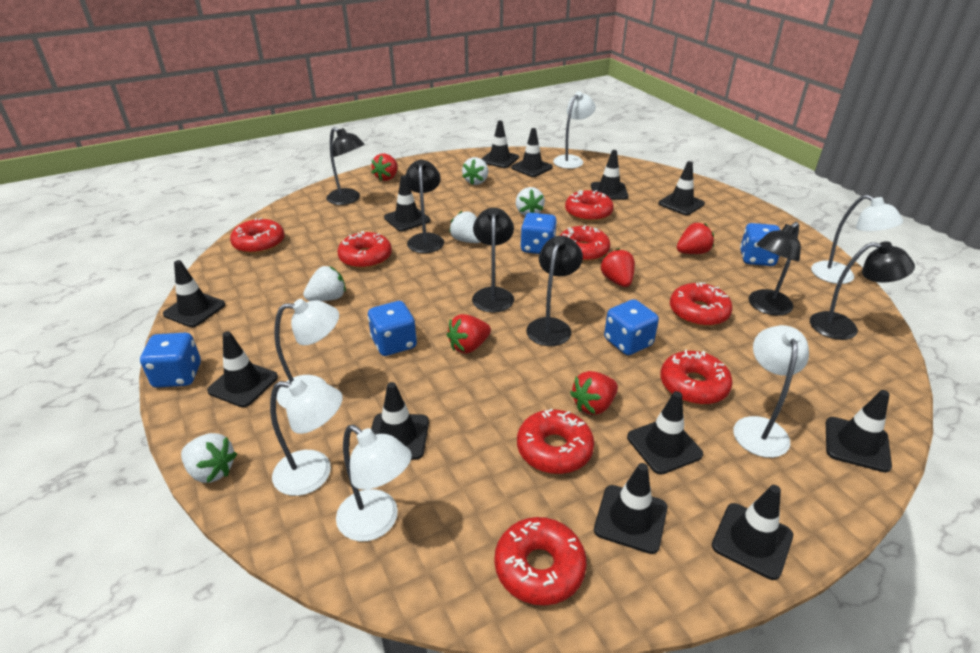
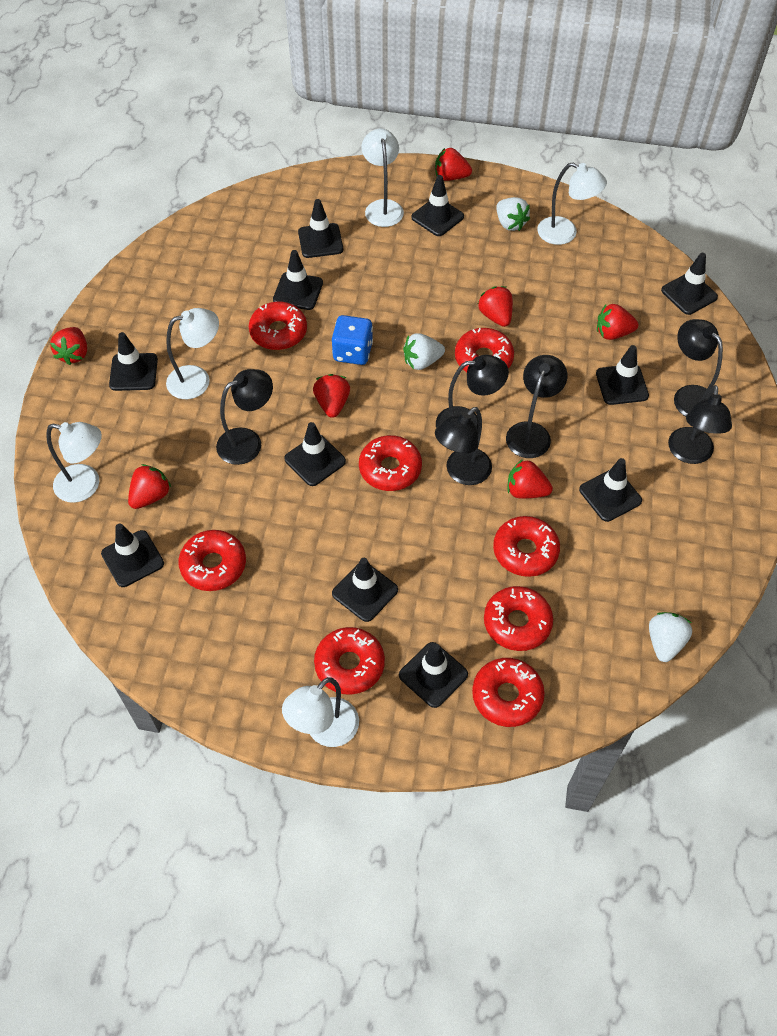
black traffic cone: 12 -> 11
blue dice: 5 -> 1
red strawberry: 5 -> 7
white lamp: 6 -> 5
white strawberry: 5 -> 3

